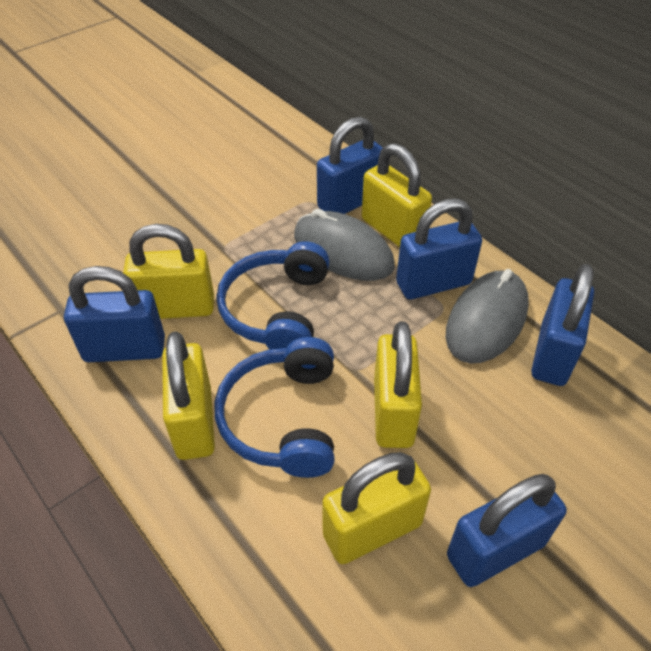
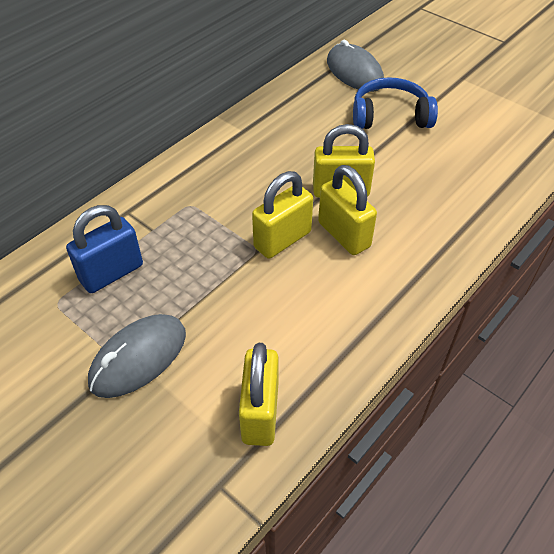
blue headphones: 2 -> 1
blue padlock: 5 -> 1
yellow padlock: 5 -> 4

